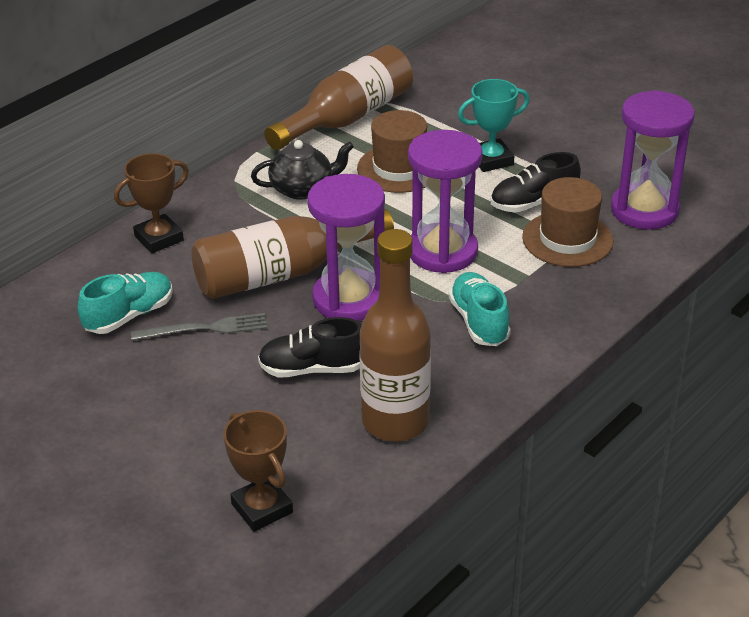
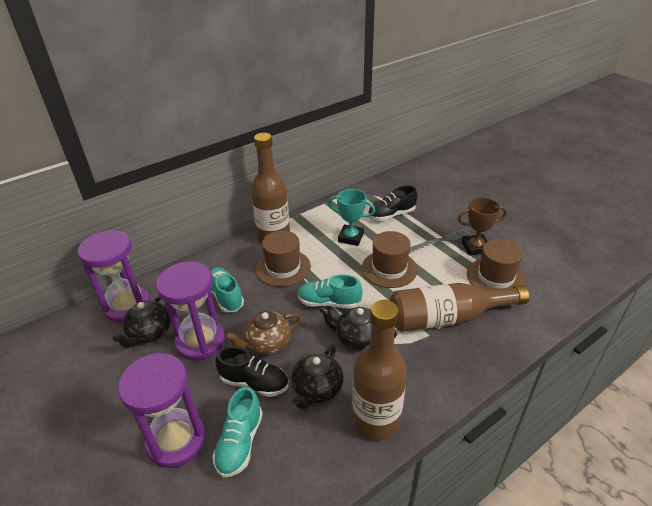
black teapot: 1 -> 3
brown hat: 2 -> 3
brown teapot: 0 -> 1
brown trophy: 2 -> 1
turquoise shoe: 2 -> 3

